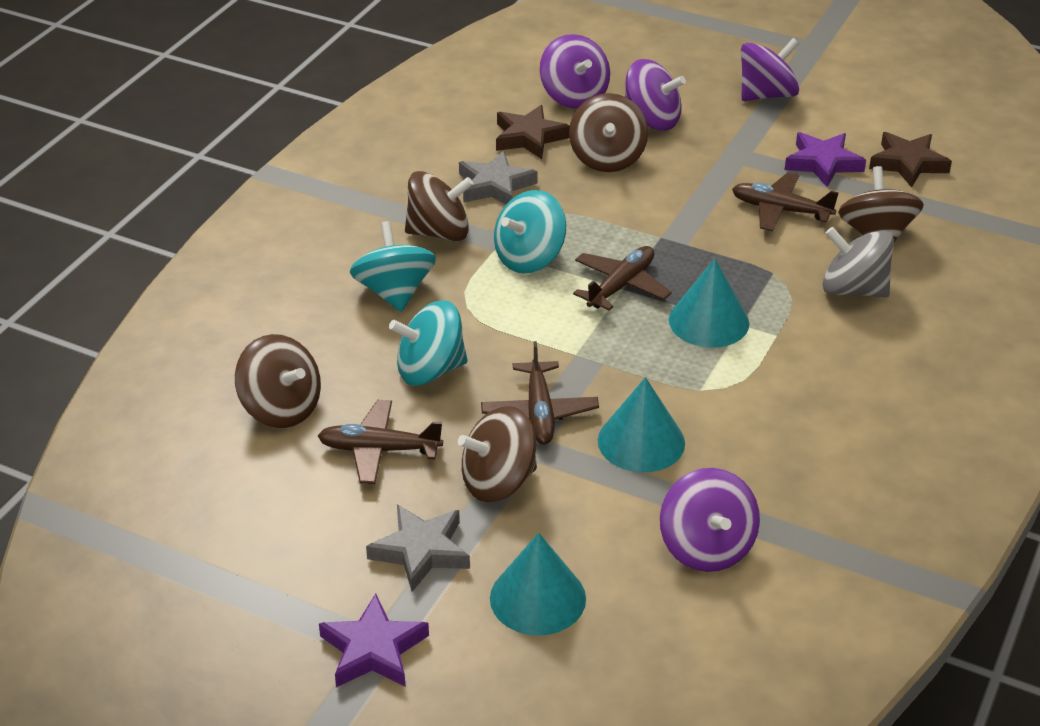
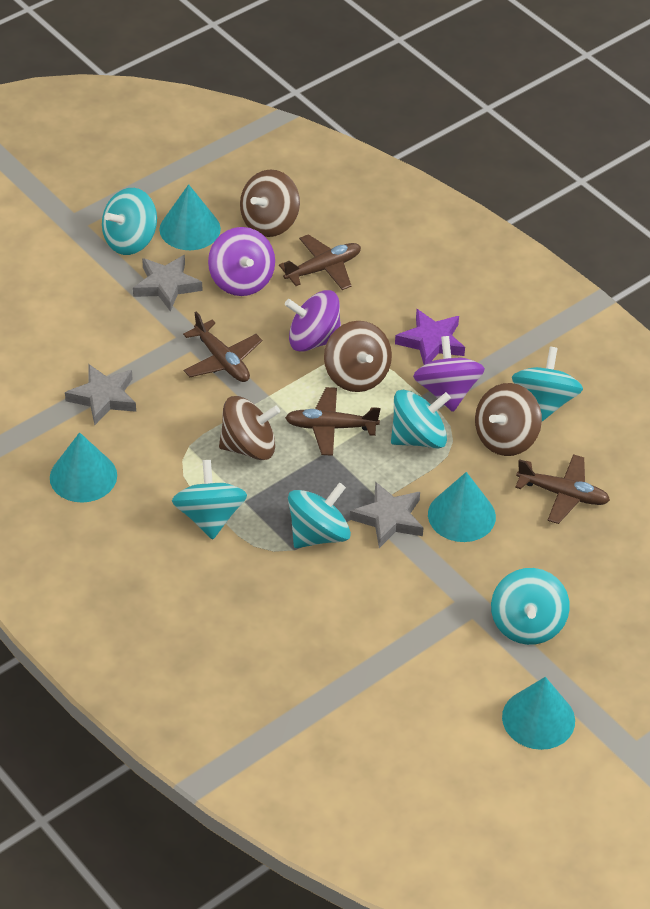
brown spinning top: 5 -> 4
brown star: 2 -> 0
grey spinning top: 1 -> 0
grey star: 2 -> 3
purple spinning top: 4 -> 3
purple star: 2 -> 1
turquoise cone: 3 -> 4
turquoise spinning top: 3 -> 6

